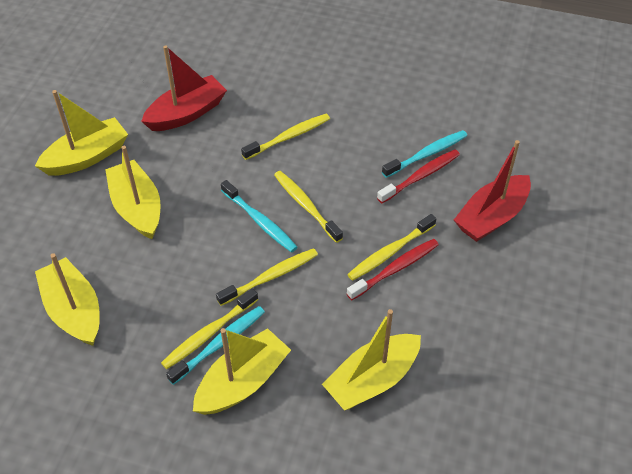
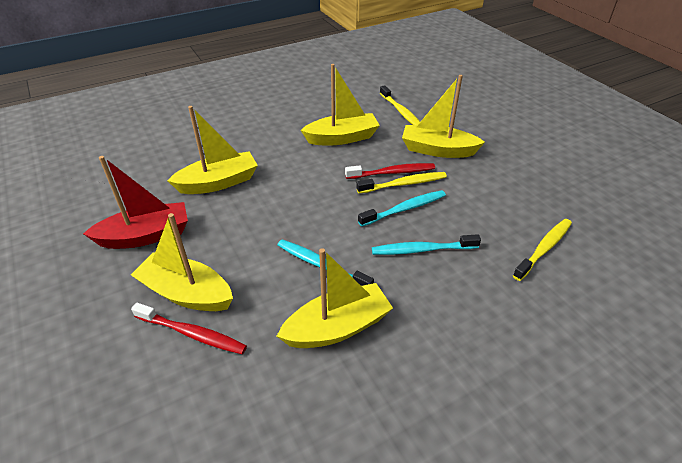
red boat: 2 -> 1
yellow toothbrush: 5 -> 3

